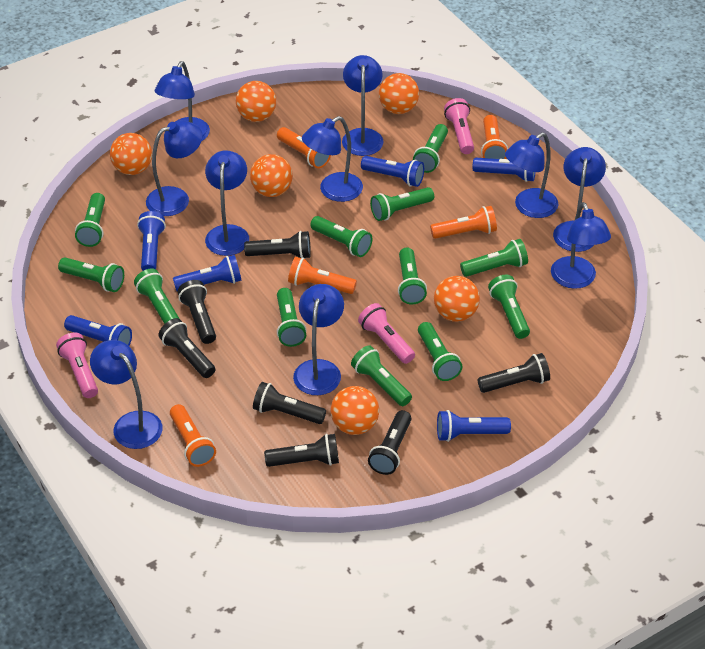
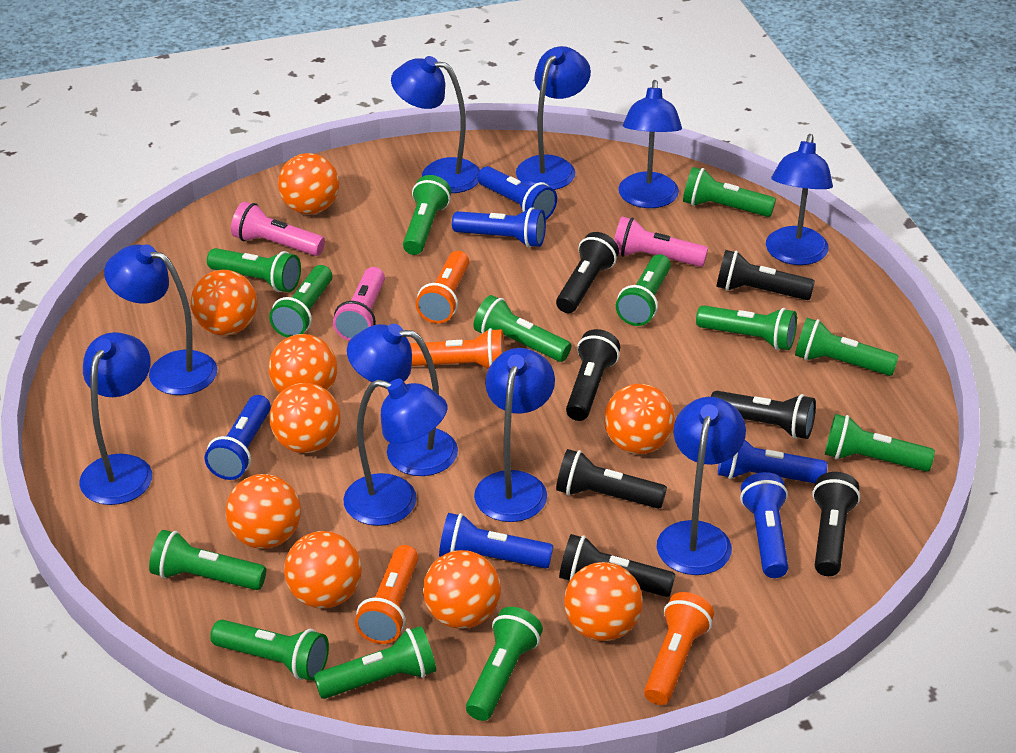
green flashlight: 12 -> 13
orange ball: 6 -> 9
orange flashlight: 5 -> 4

